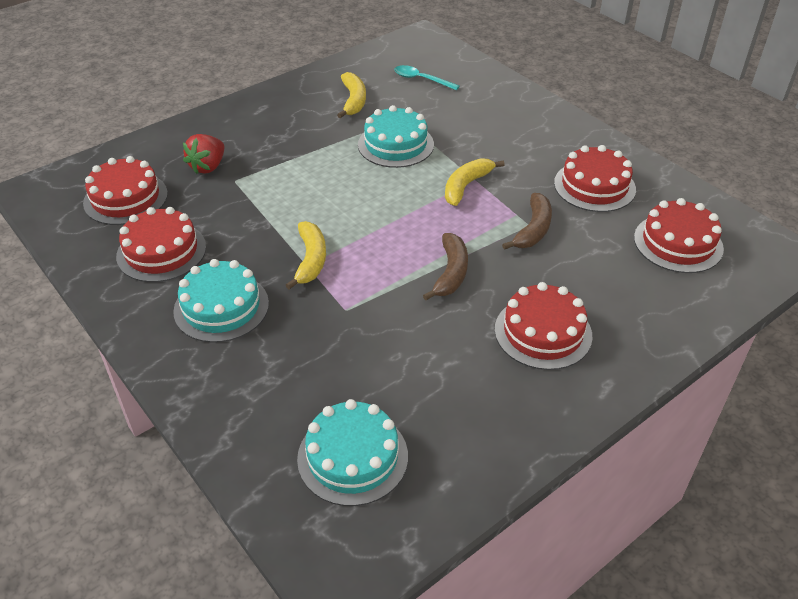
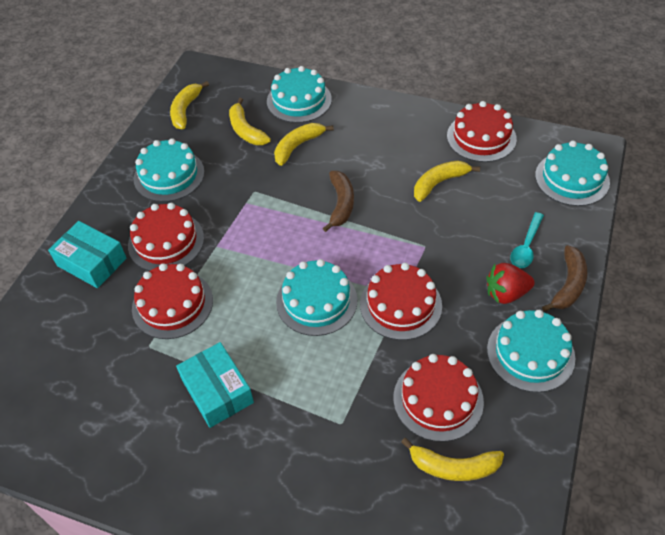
turquoise box: 0 -> 2
turquoise cake: 3 -> 5
yellow banana: 3 -> 5

